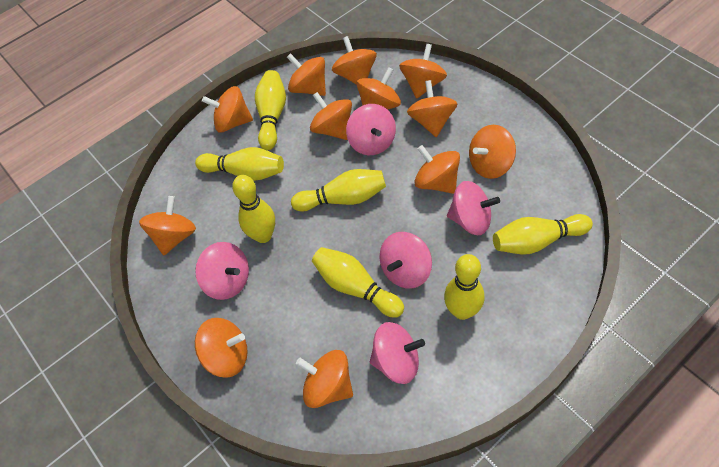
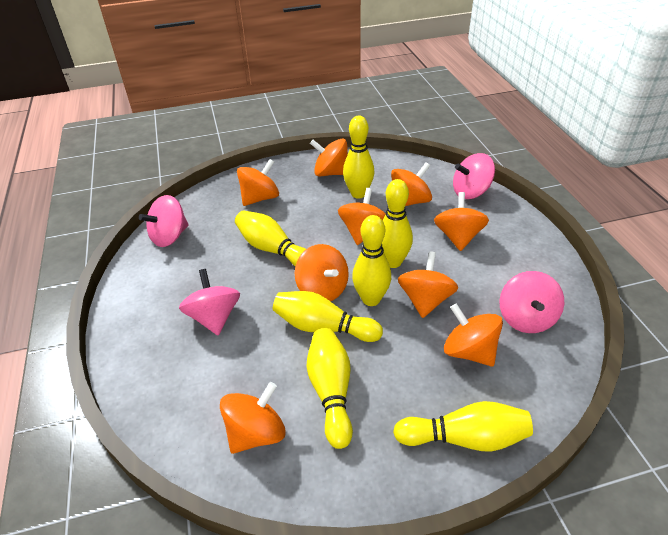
orange spinning top: 12 -> 9
pink spinning top: 5 -> 4

